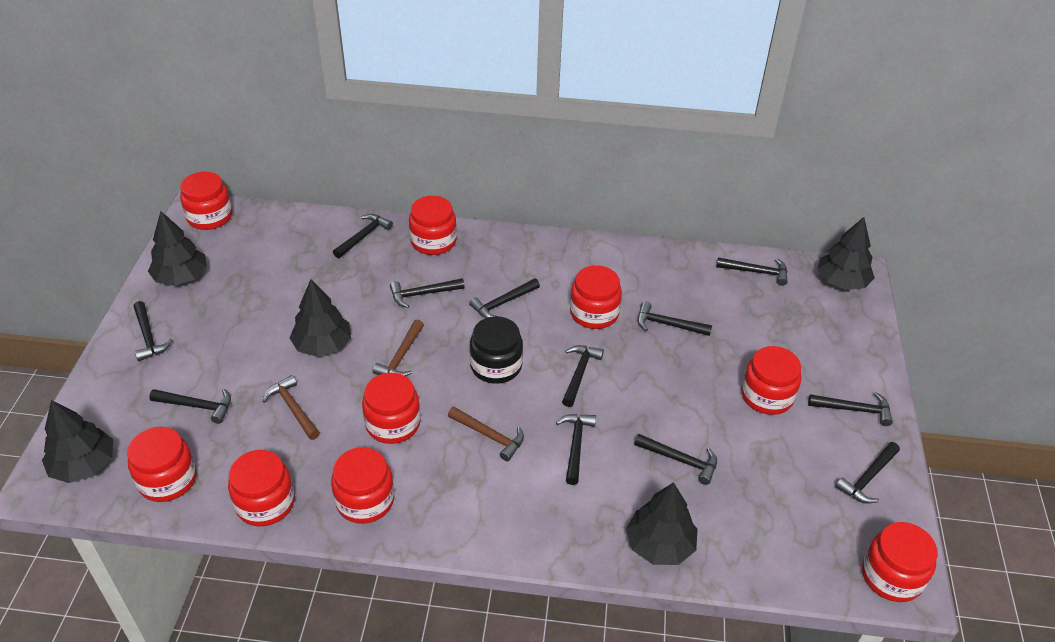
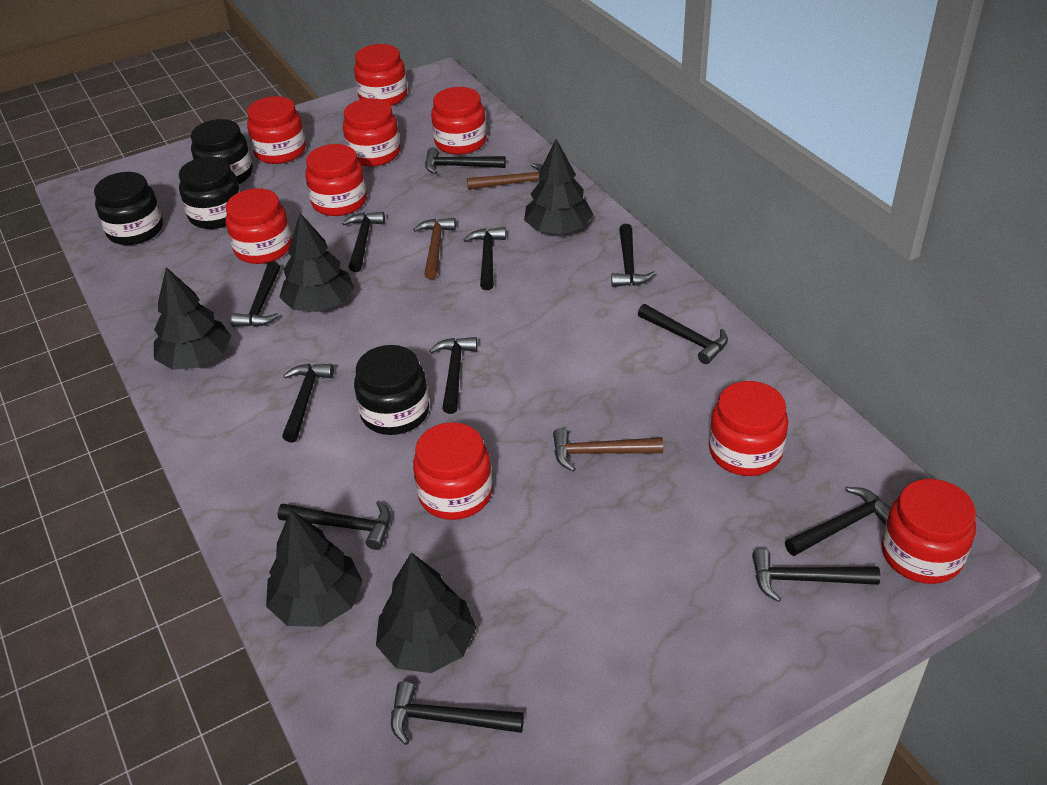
black jar: 1 -> 4

